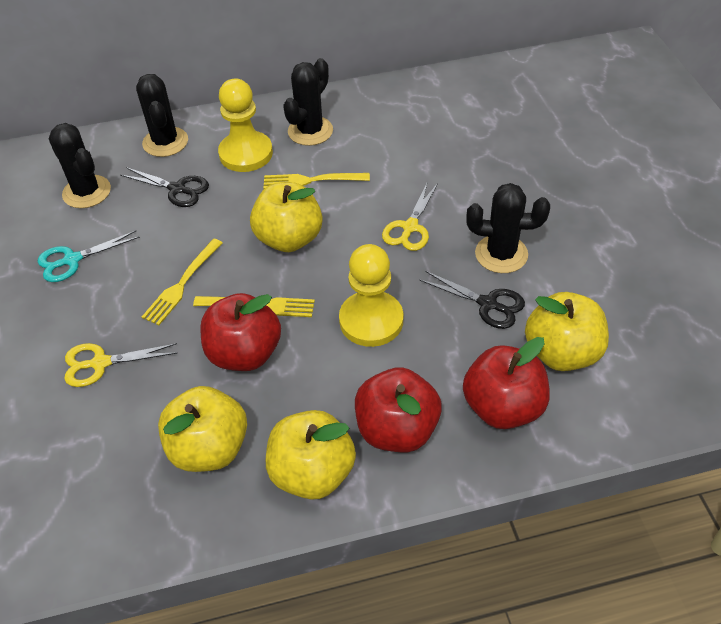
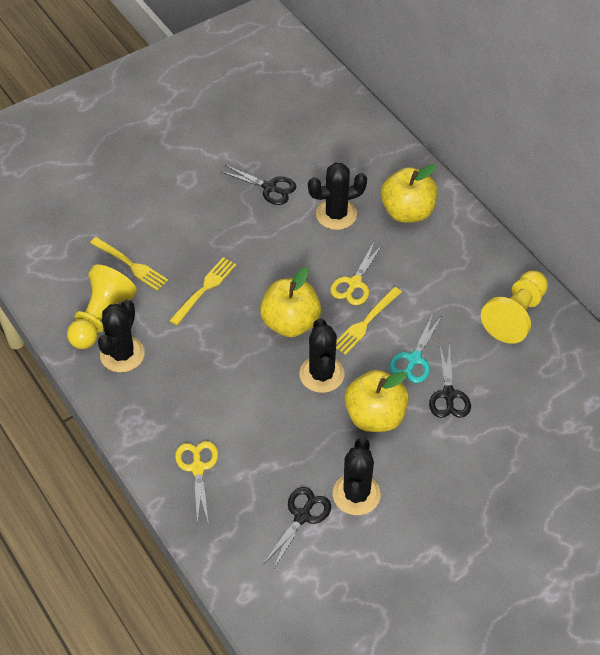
black scissors: 2 -> 3
red apple: 3 -> 0
yellow apple: 4 -> 3

